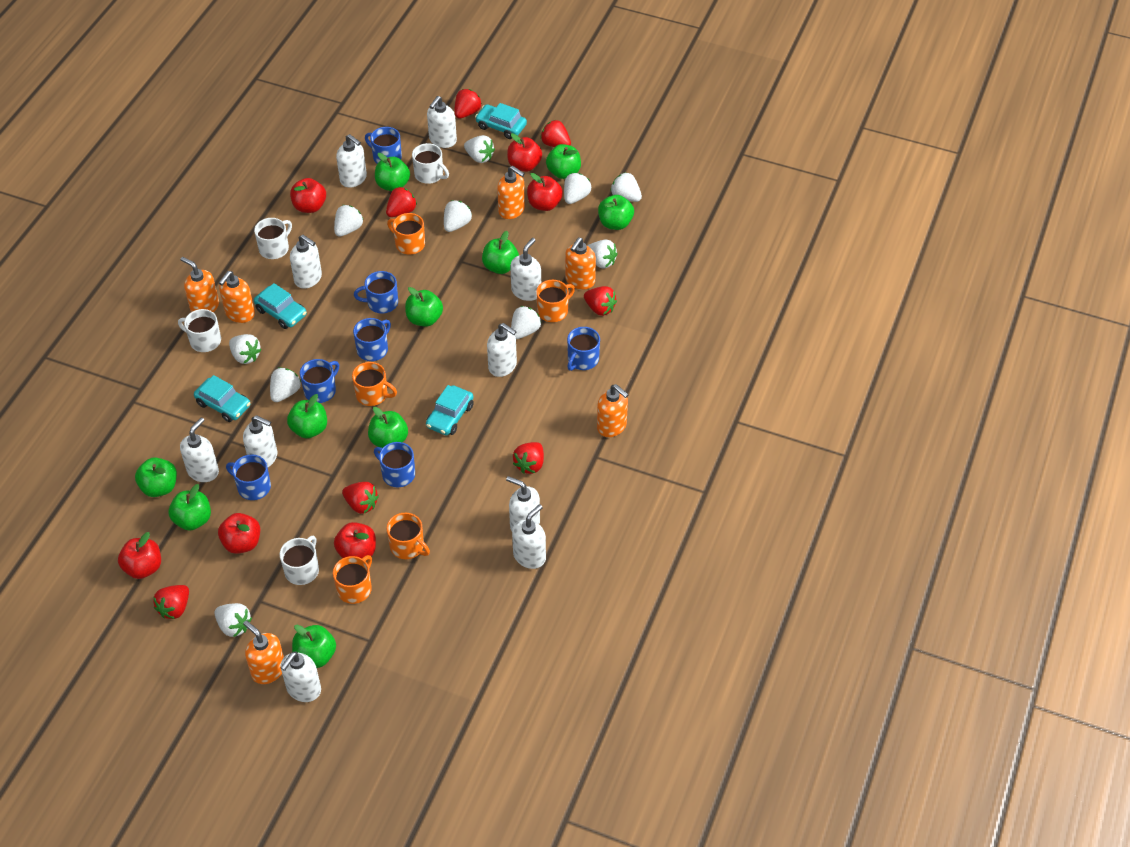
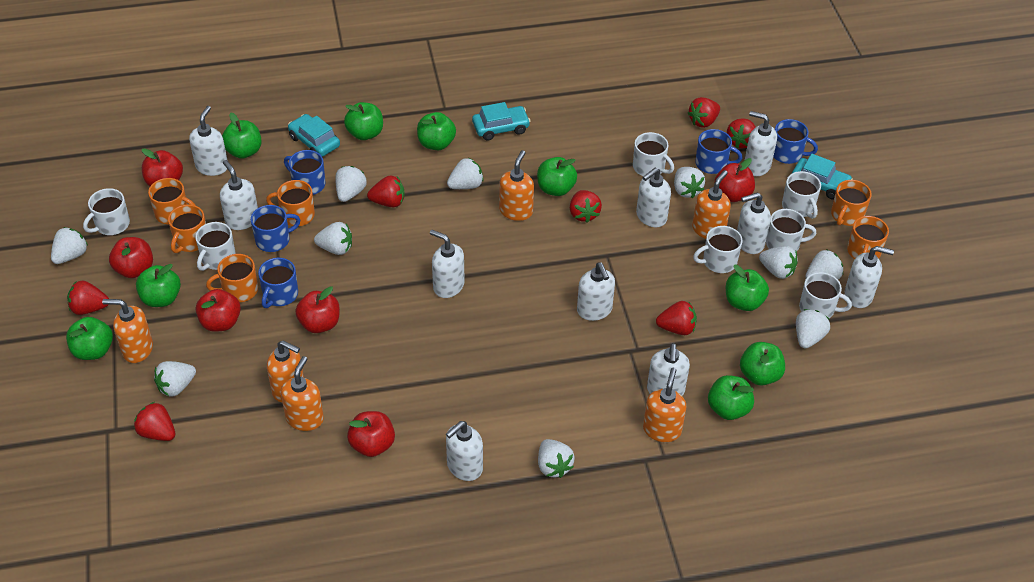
blue mug: 7 -> 5
green apple: 10 -> 9
orange mug: 5 -> 6
turquoise car: 4 -> 3
white mug: 4 -> 7

